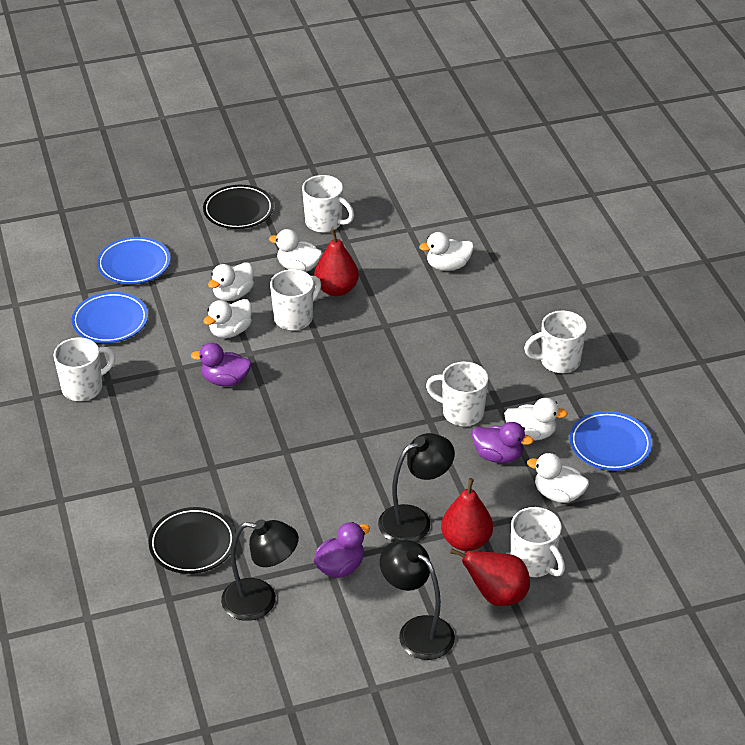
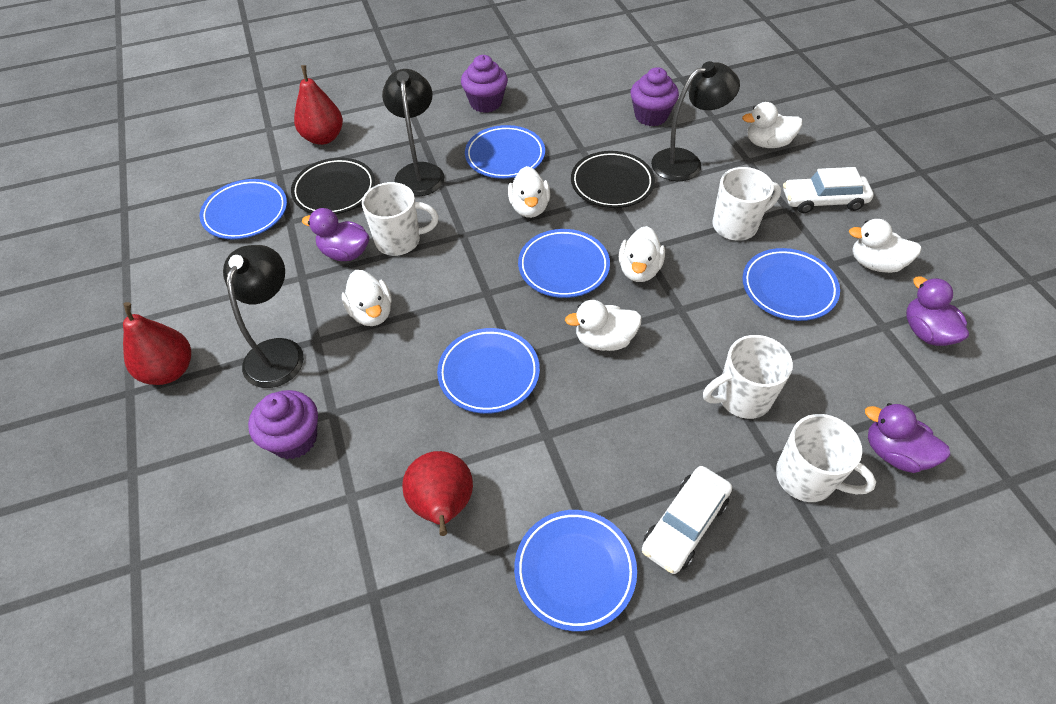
blue plate: 3 -> 6
purple cupcake: 0 -> 3
white car: 0 -> 2
white mug: 6 -> 4

